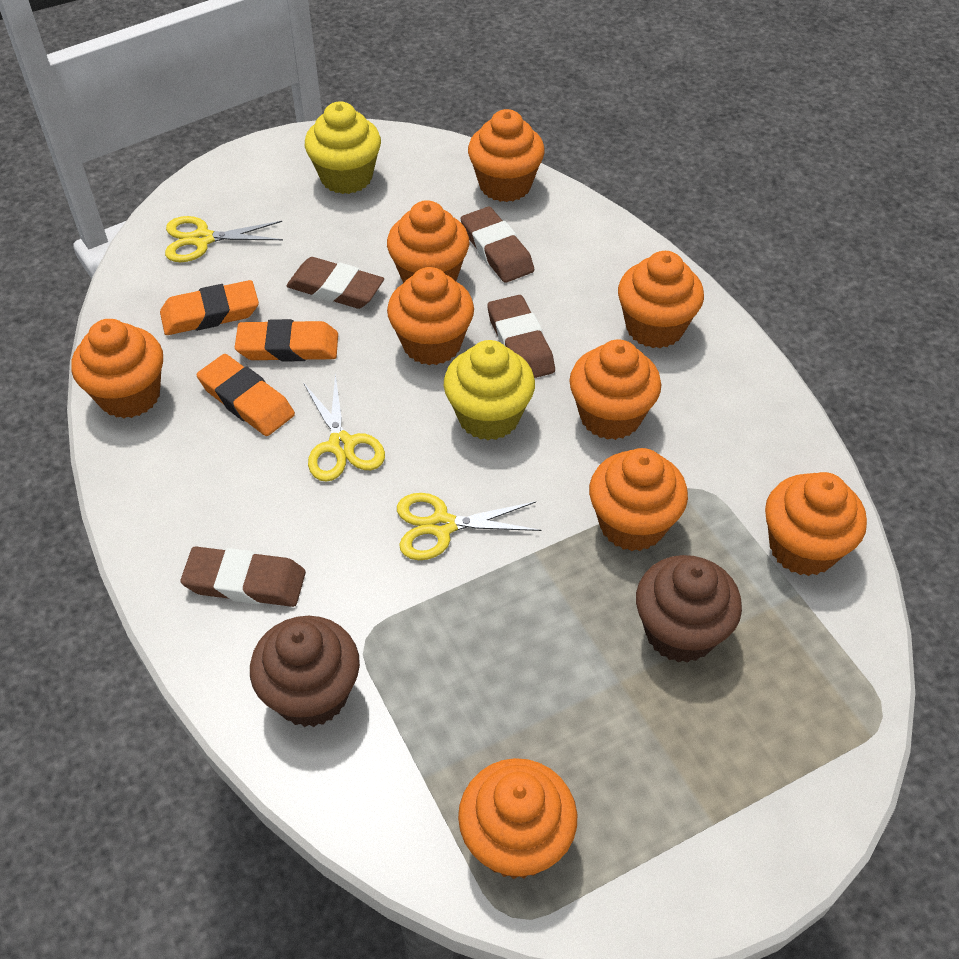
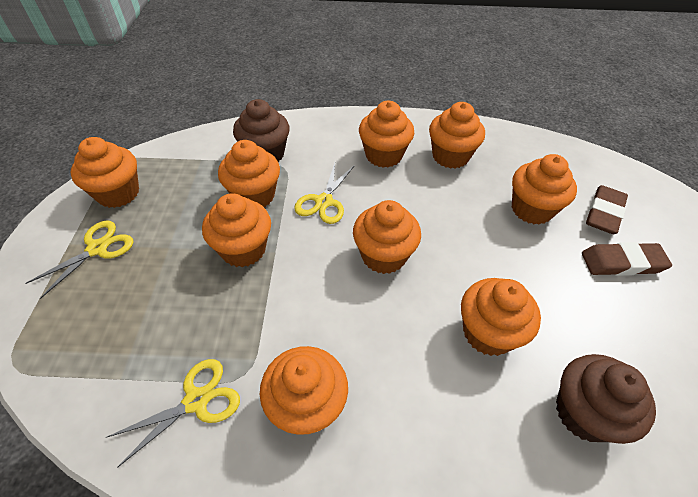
brown eraser: 4 -> 2
orange eraser: 3 -> 0
yellow cupcake: 2 -> 0

